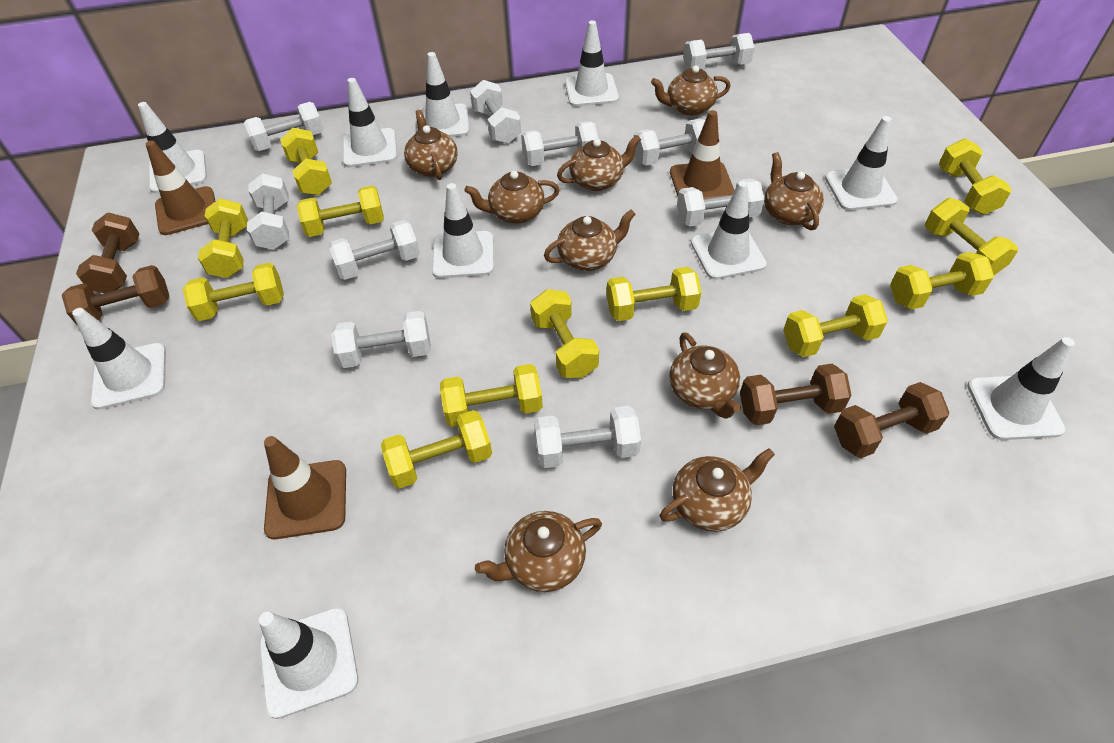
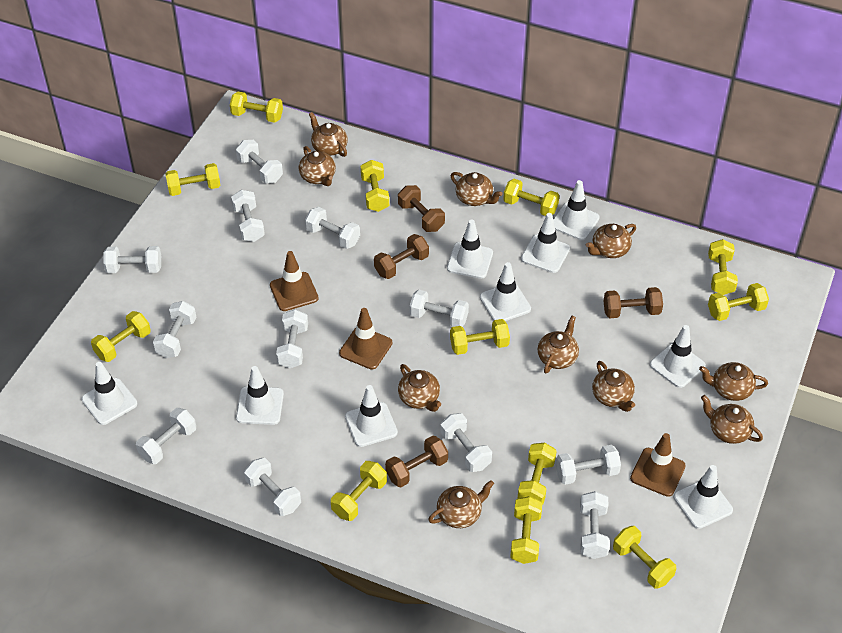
brown teapot: 9 -> 10
white dumbbell: 10 -> 12
white traffic cone: 10 -> 9

